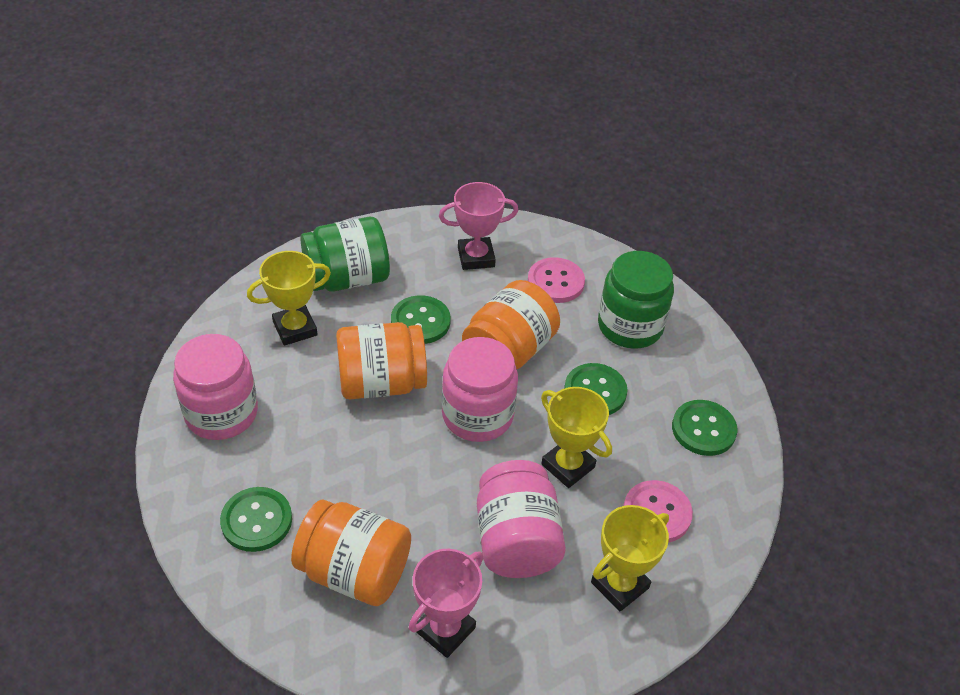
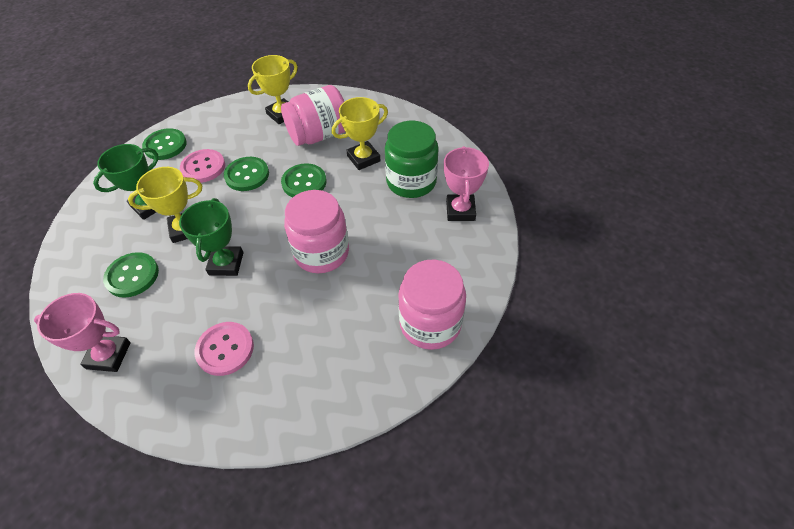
green jar: 2 -> 1
green trophy: 0 -> 2
orange jar: 3 -> 0

